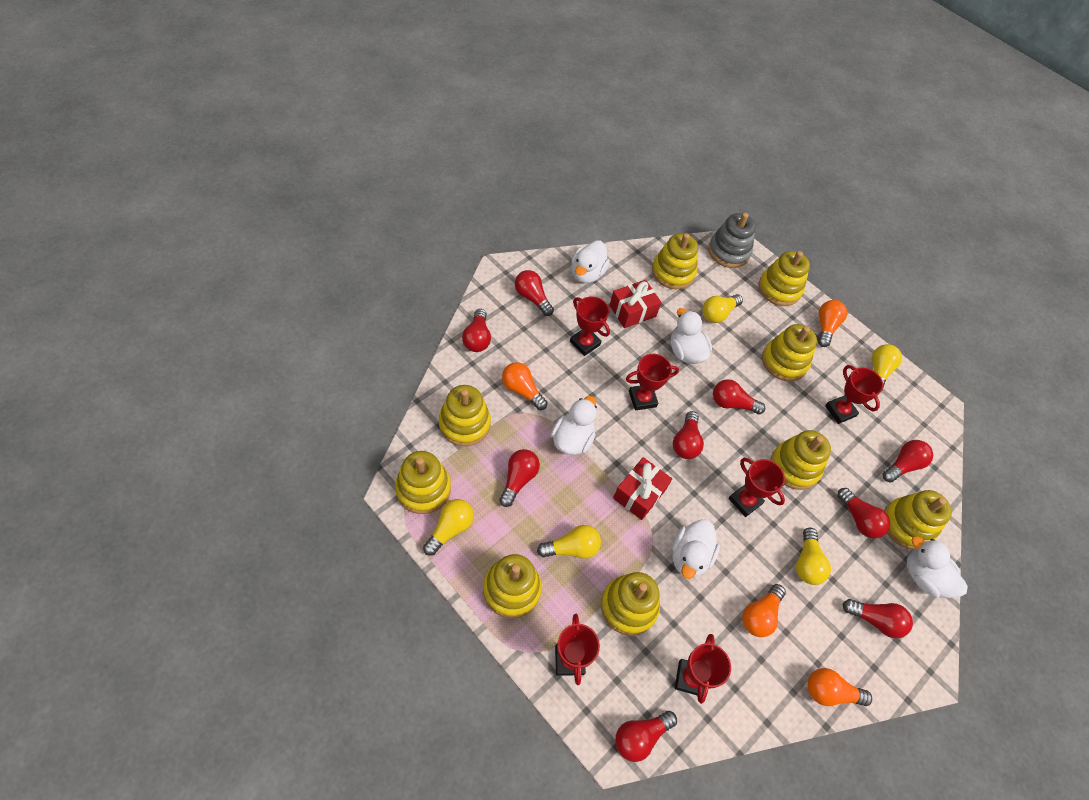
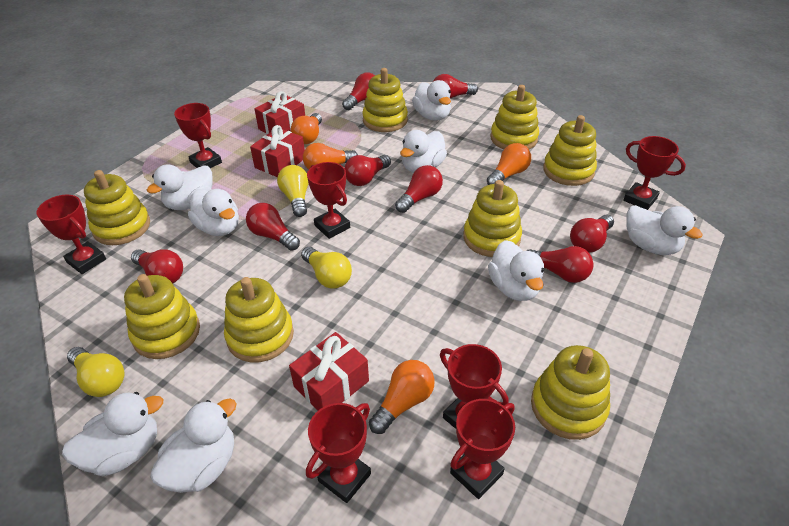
grey stacking toy: 1 -> 0
red gift: 2 -> 3
red light bulb: 9 -> 8
red trophy: 6 -> 7
white duck: 5 -> 8
yellow light bulb: 5 -> 3
yellow stacking toy: 9 -> 8

